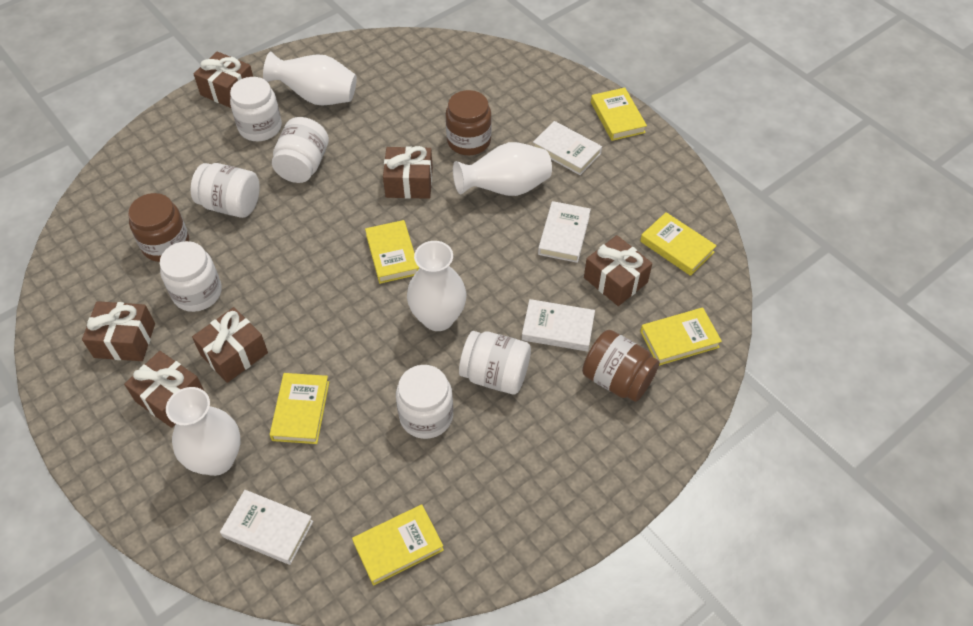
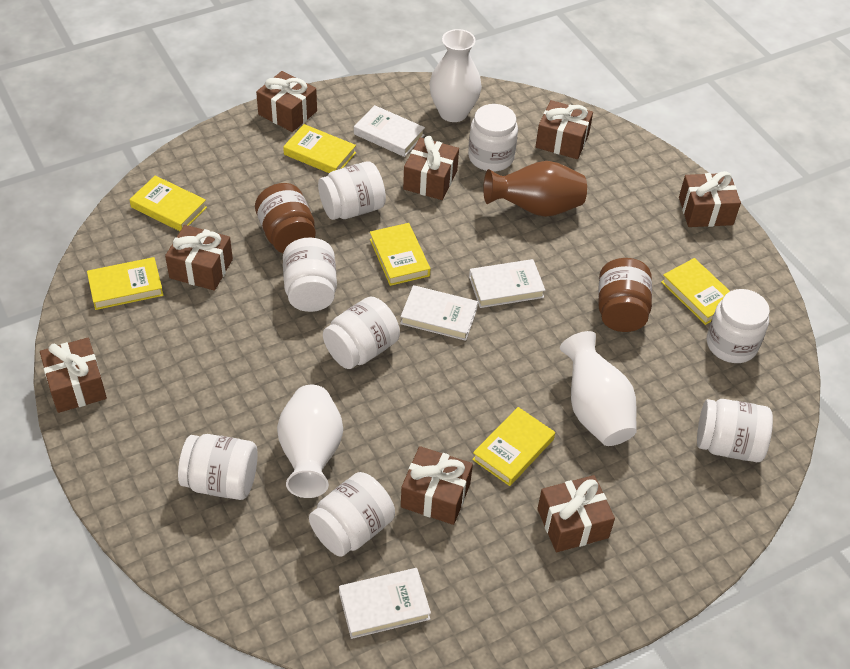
brown gift: 6 -> 8
brown jar: 3 -> 2
brown vase: 0 -> 1
white jar: 6 -> 8
white vase: 4 -> 3

